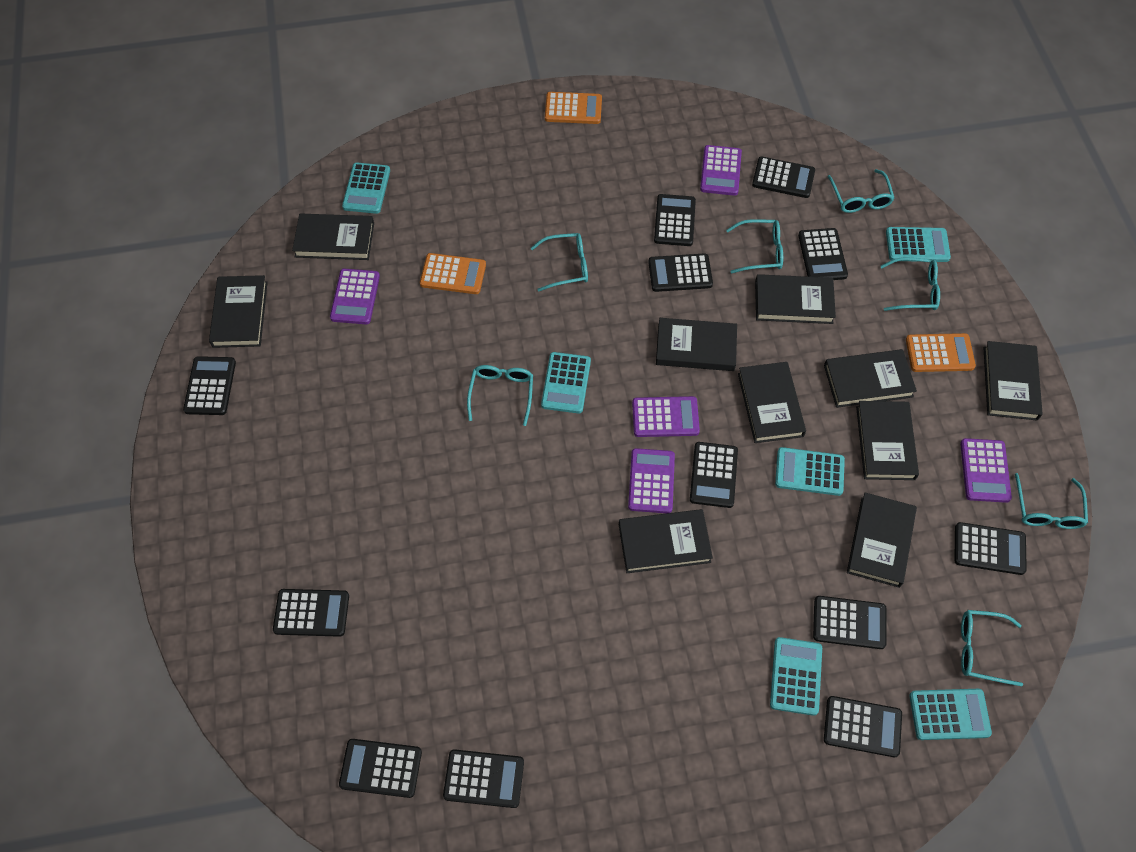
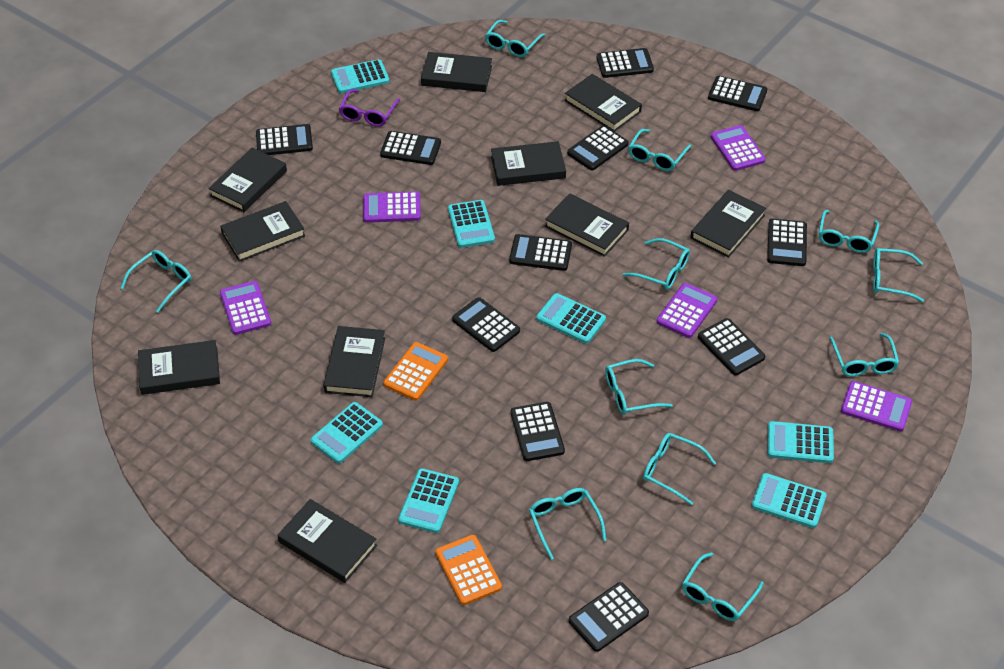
black calculator: 12 -> 11
orange calculator: 3 -> 2
purple glasses: 0 -> 1
turquoise calculator: 6 -> 7
turquoise glasses: 7 -> 11

